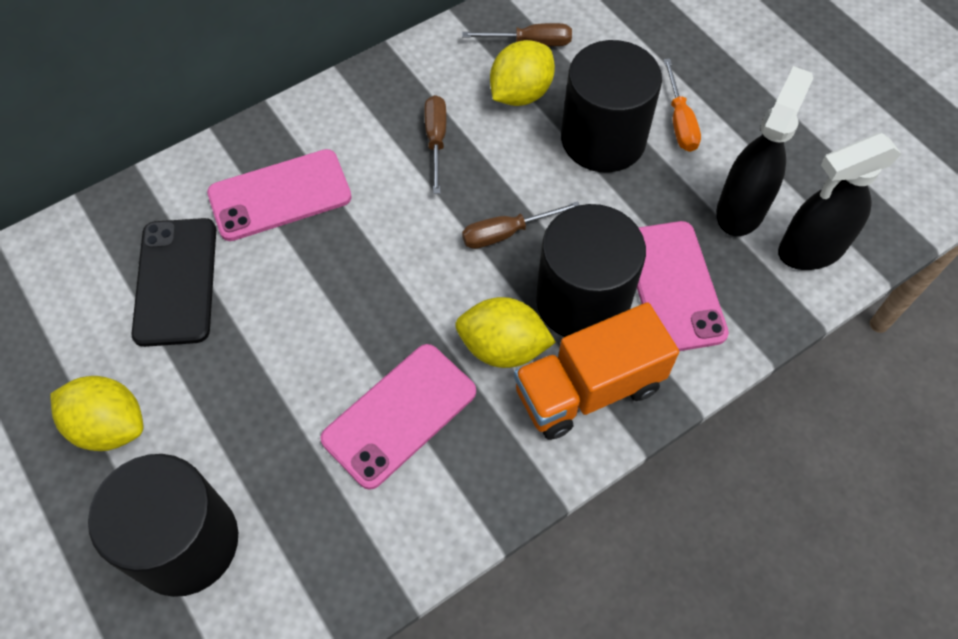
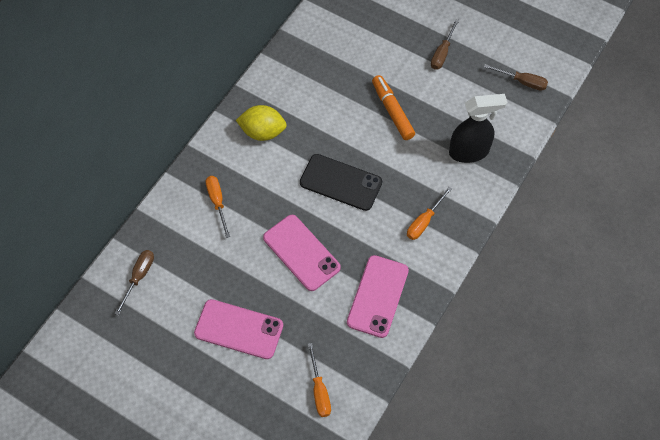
black cylinder: 3 -> 0
black spray bottle: 2 -> 1
orange marker: 0 -> 1
orange screwdriver: 1 -> 3
orange truck: 1 -> 0
yellow lemon: 3 -> 1

